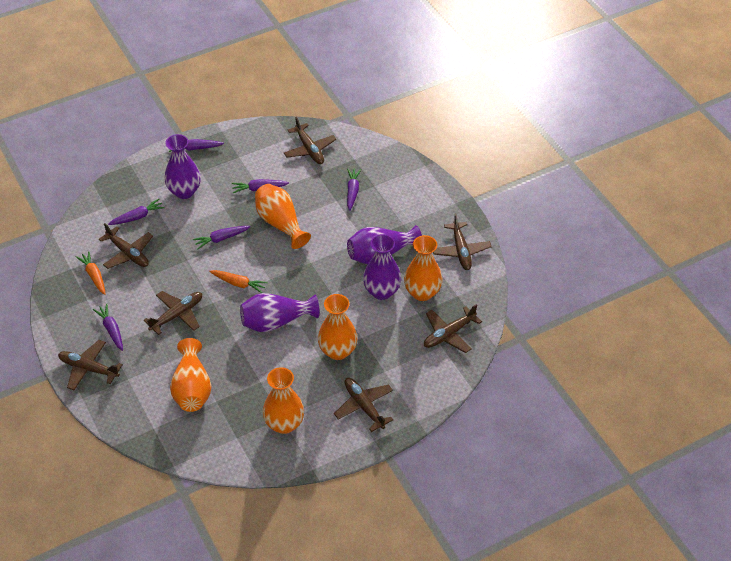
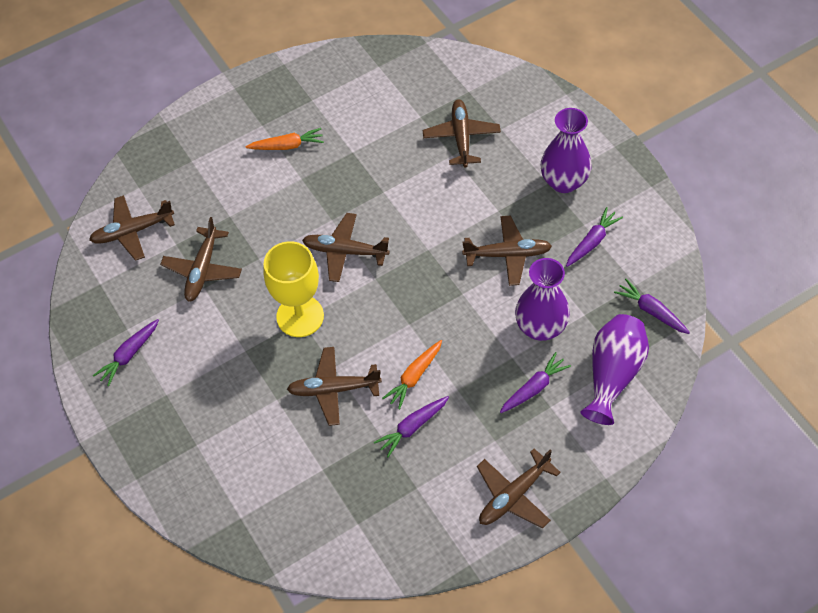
orange vase: 5 -> 0
purple carrot: 6 -> 5
purple vase: 4 -> 3
yellow goblet: 0 -> 1

